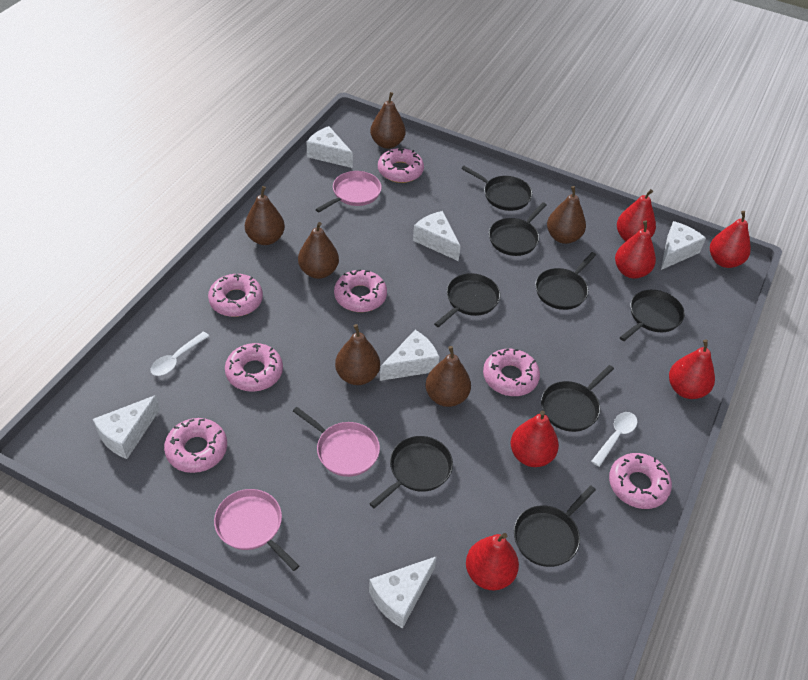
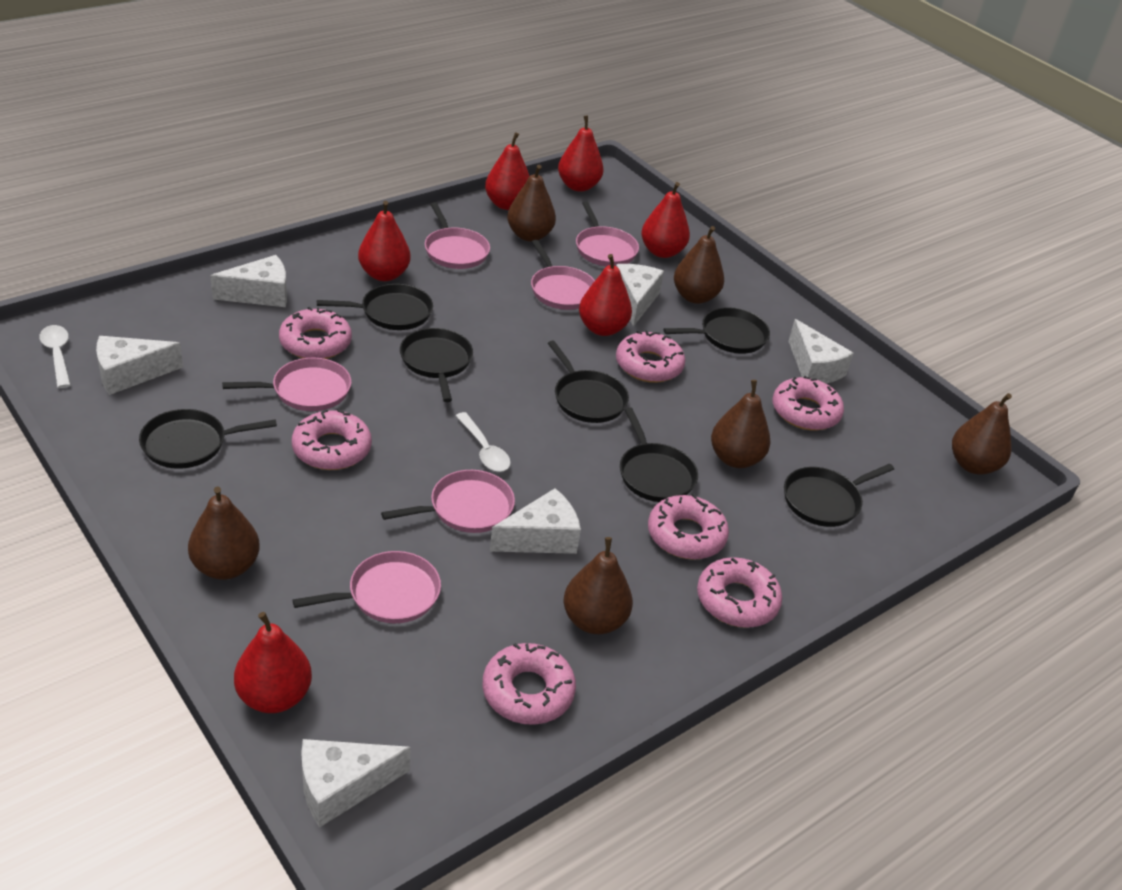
black pan: 8 -> 7
pink pan: 3 -> 6

